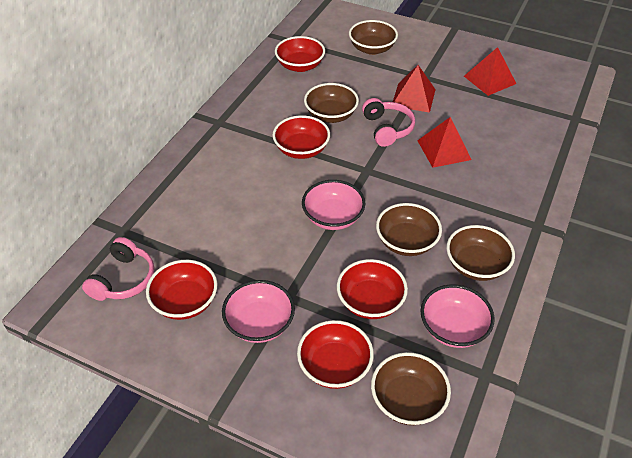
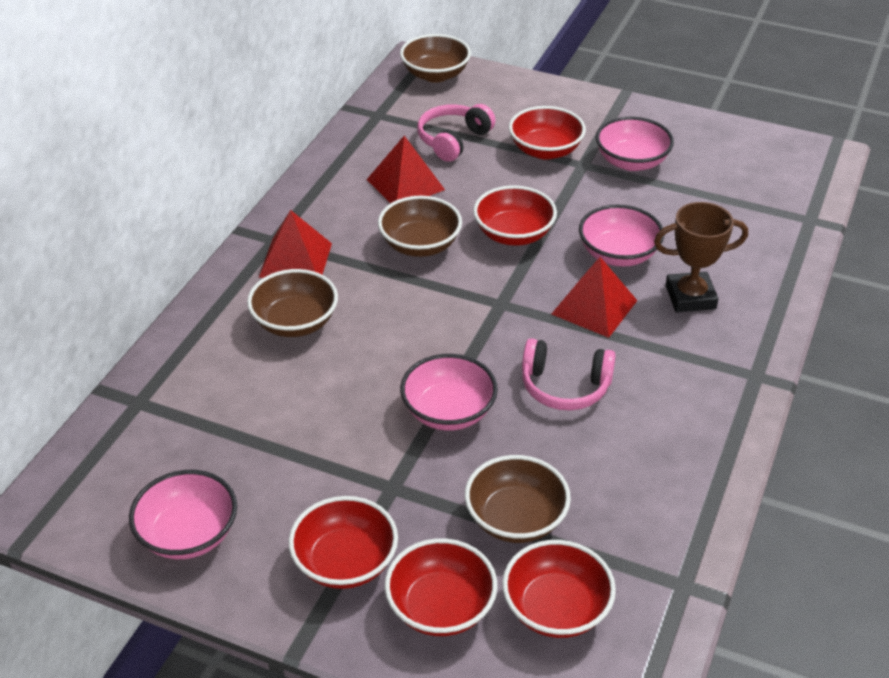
brown bowl: 5 -> 4
brown trophy: 0 -> 1
pink bowl: 3 -> 4

